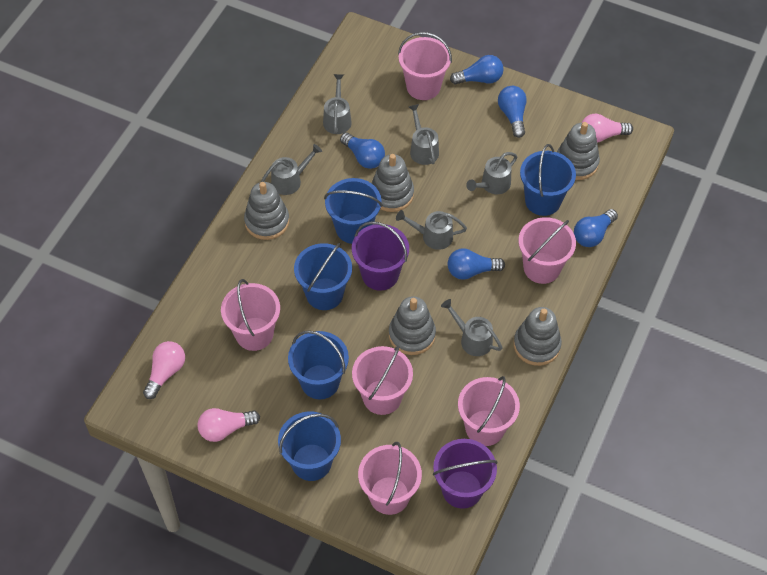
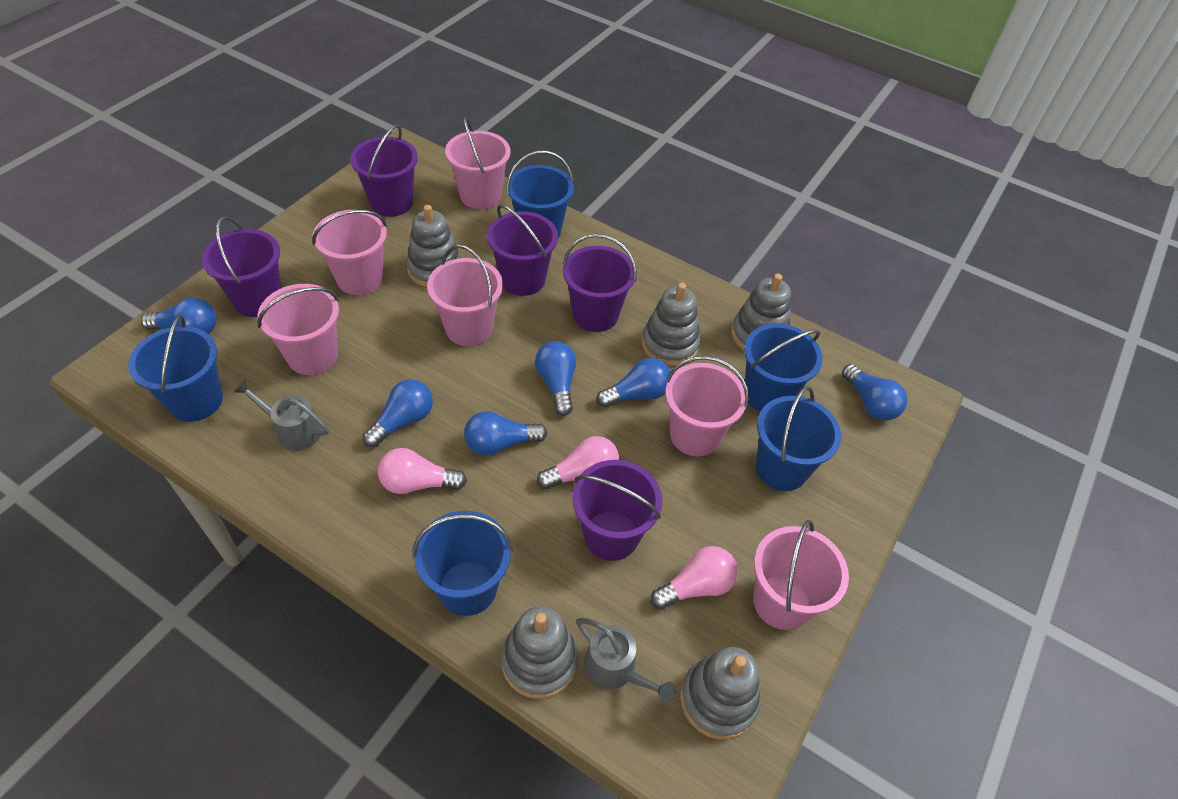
blue light bulb: 5 -> 6
grey watering can: 6 -> 2
purple bucket: 2 -> 5

